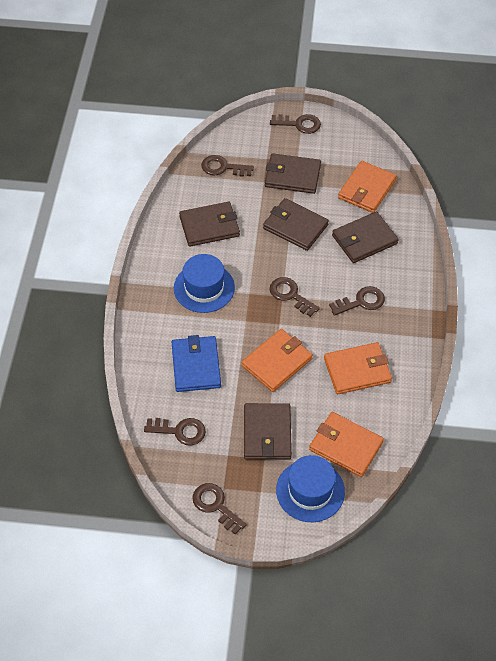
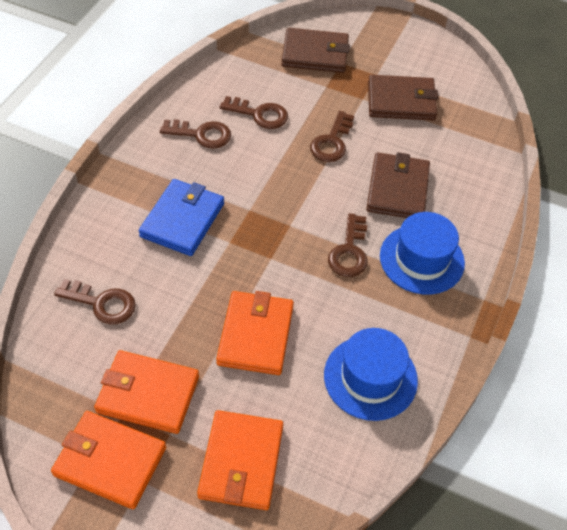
brown key: 6 -> 5
brown wallet: 5 -> 3

